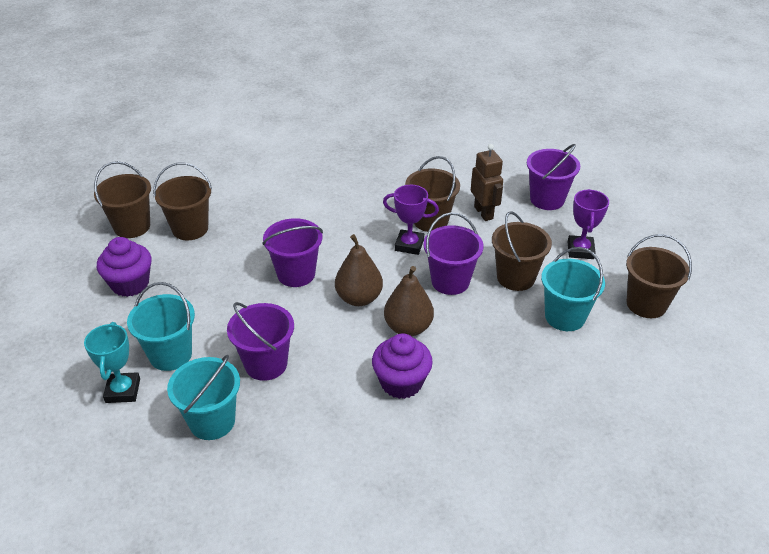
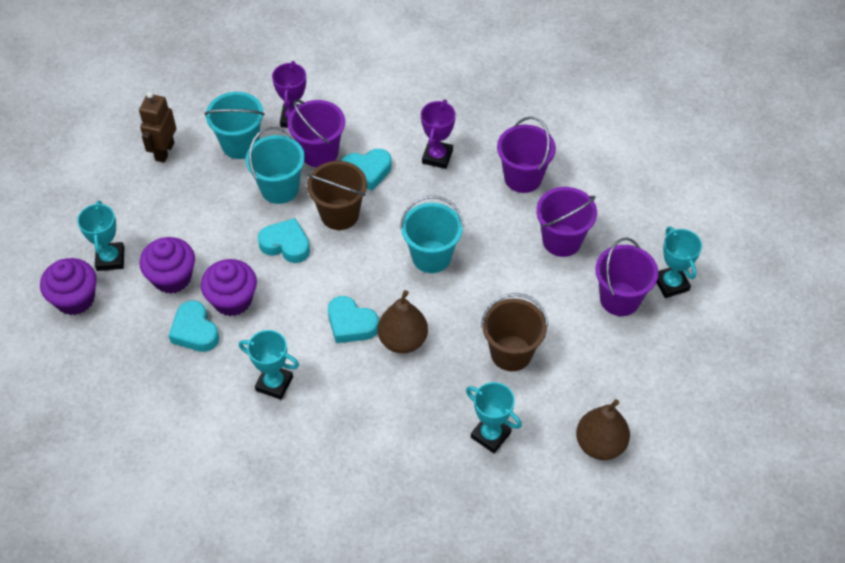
brown bucket: 5 -> 2
purple cupcake: 2 -> 3
turquoise heart: 0 -> 4
turquoise trophy: 1 -> 4

